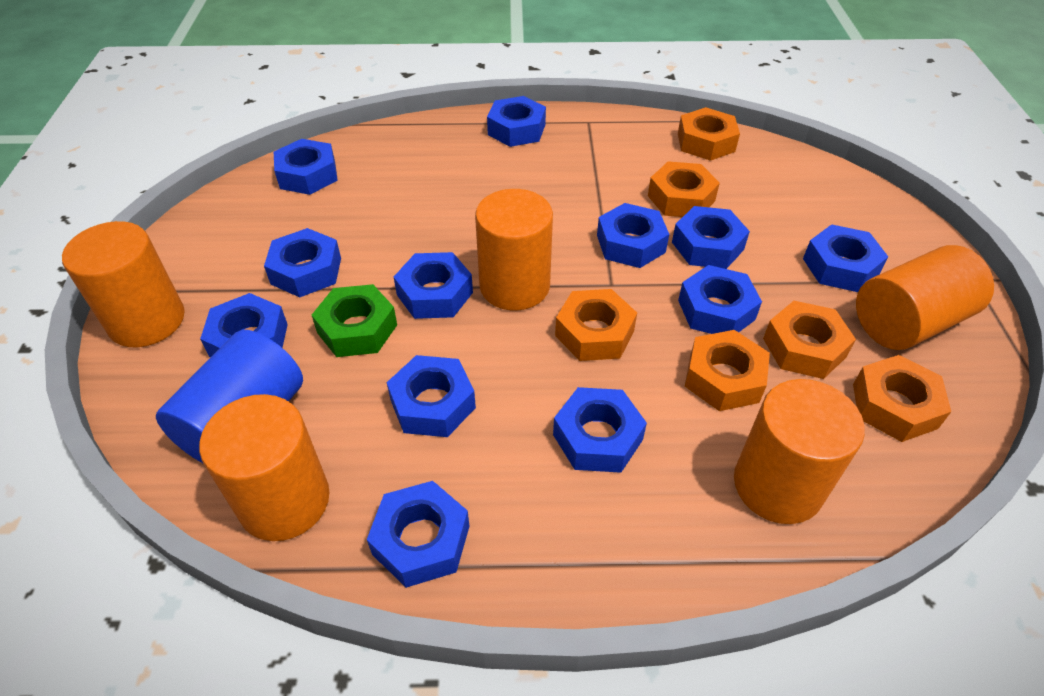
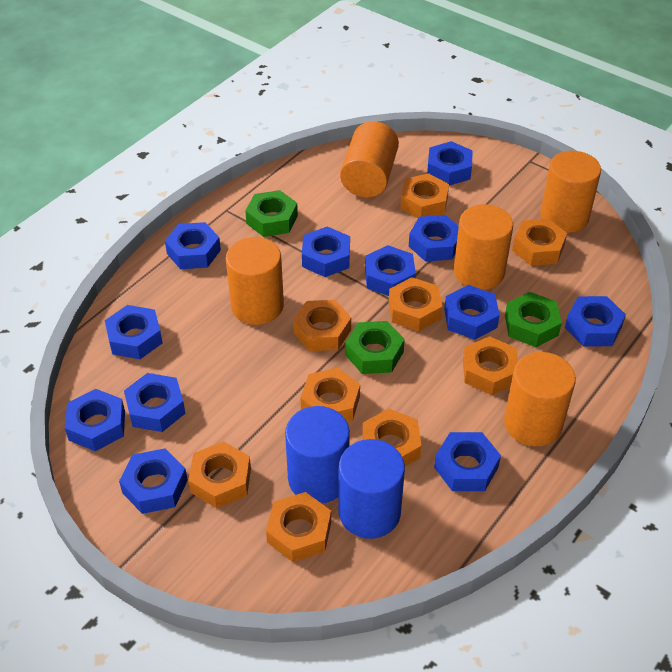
blue cylinder: 1 -> 2
green nut: 1 -> 3
orange nut: 6 -> 9

